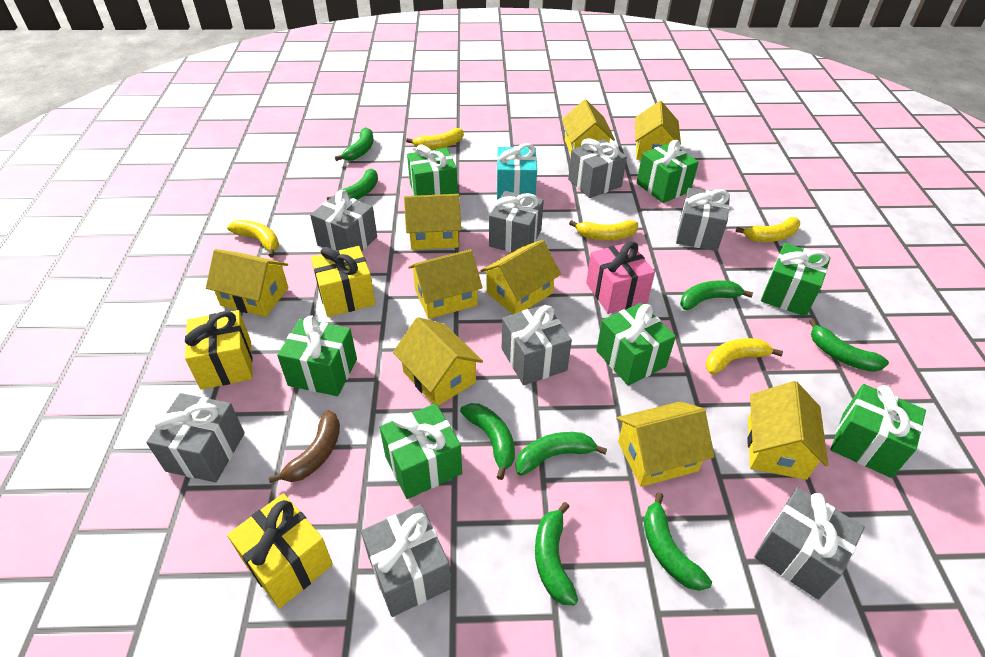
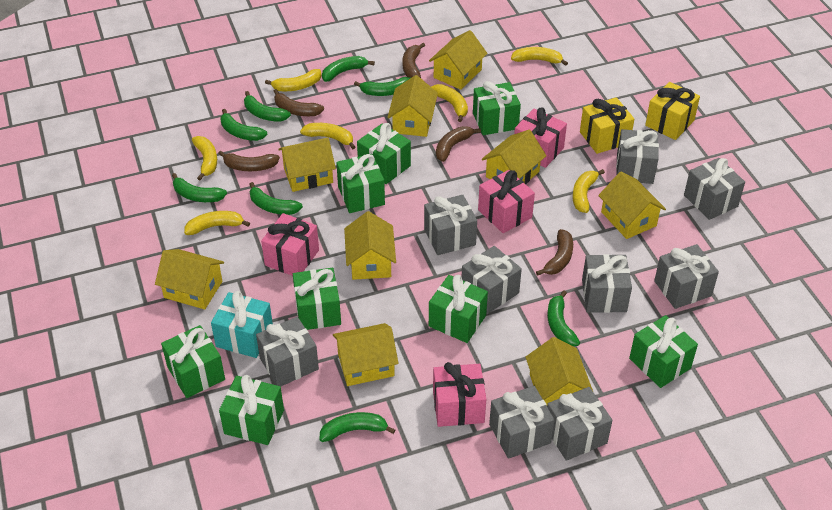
brown banana: 1 -> 5
green gift: 7 -> 8
grey gift: 8 -> 9
pink gift: 1 -> 4
yellow banana: 5 -> 7
yellow gift: 3 -> 2

